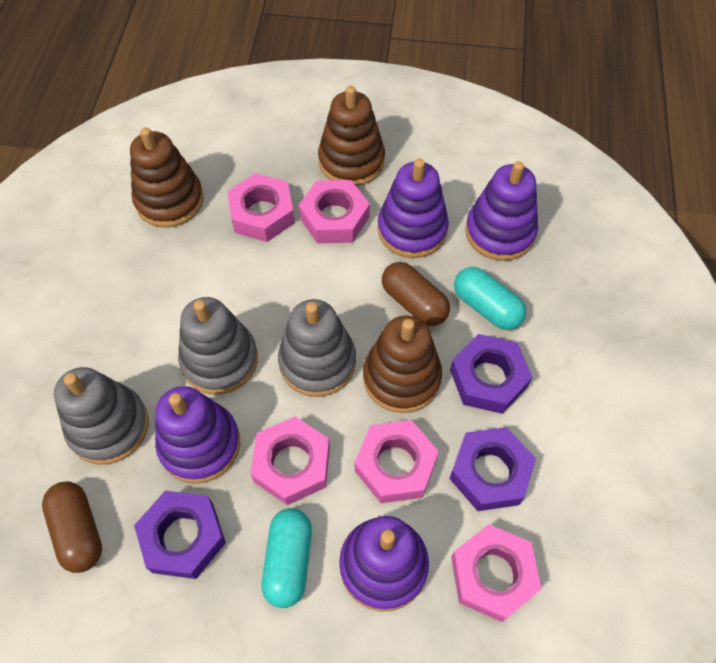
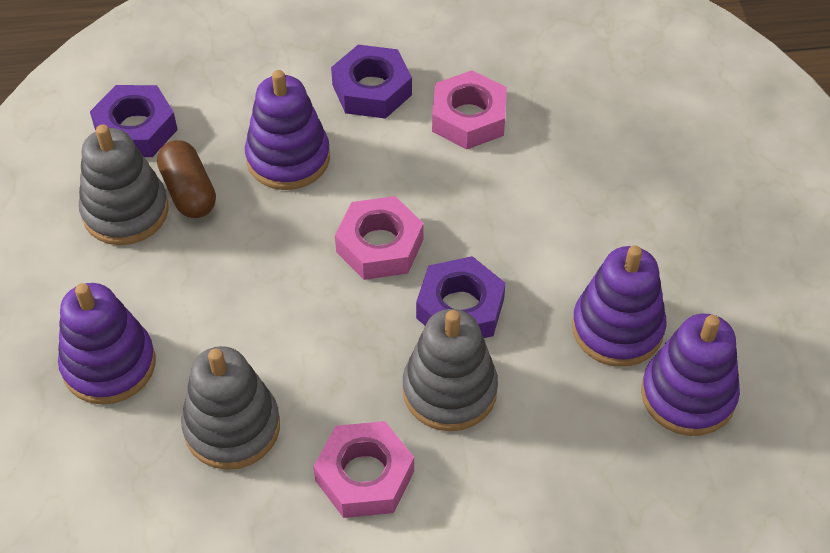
brown capsule: 2 -> 1
brown stacking toy: 3 -> 0
pink nut: 5 -> 3
turquoise capsule: 2 -> 0

